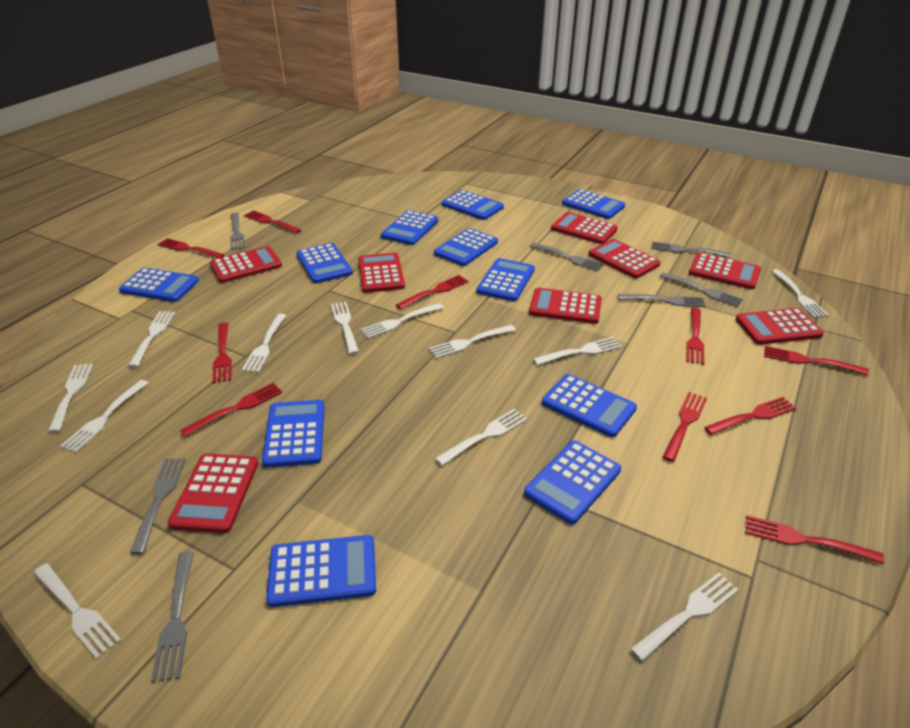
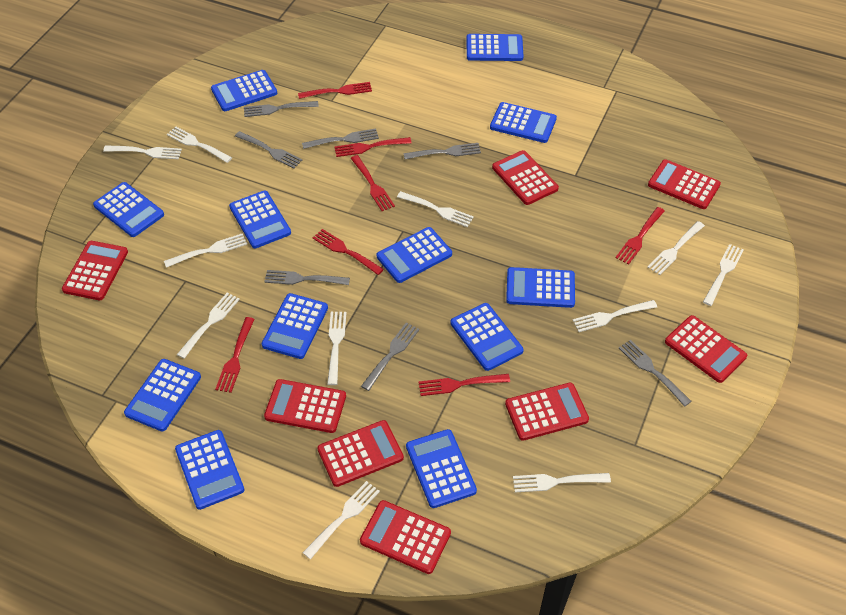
blue calculator: 11 -> 12
red fork: 10 -> 7
white fork: 12 -> 11

